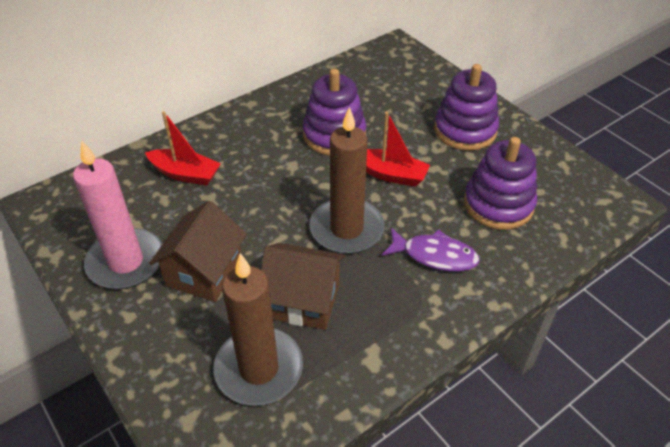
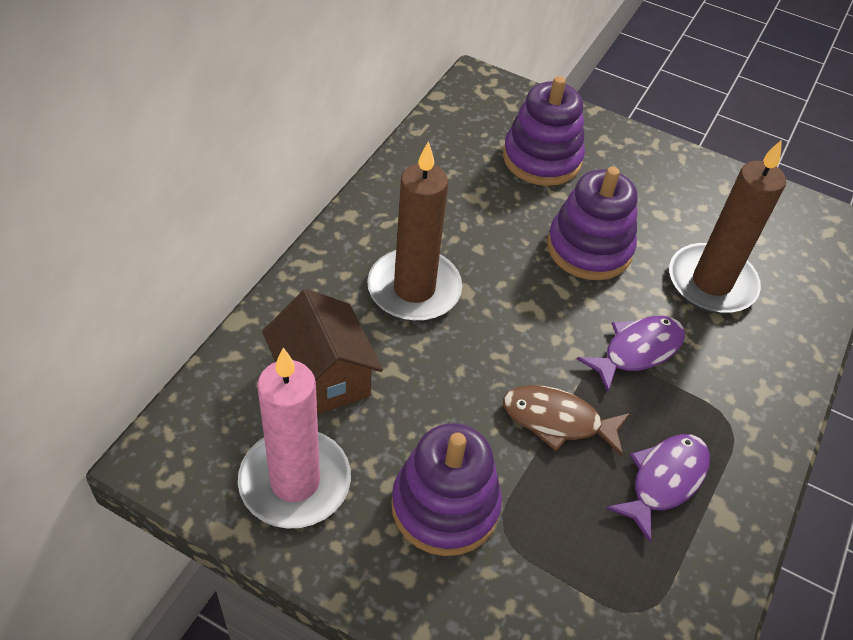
brown fish: 0 -> 1
brown house: 2 -> 1
purple fish: 1 -> 2
red boat: 2 -> 0

